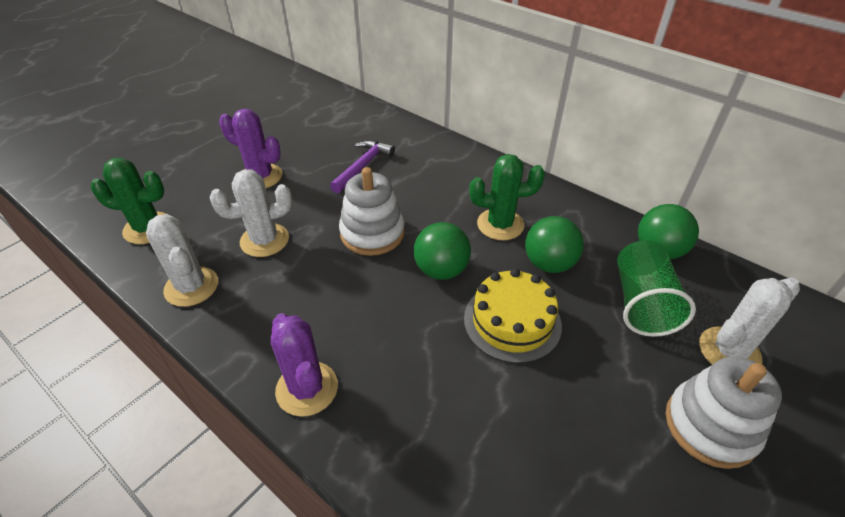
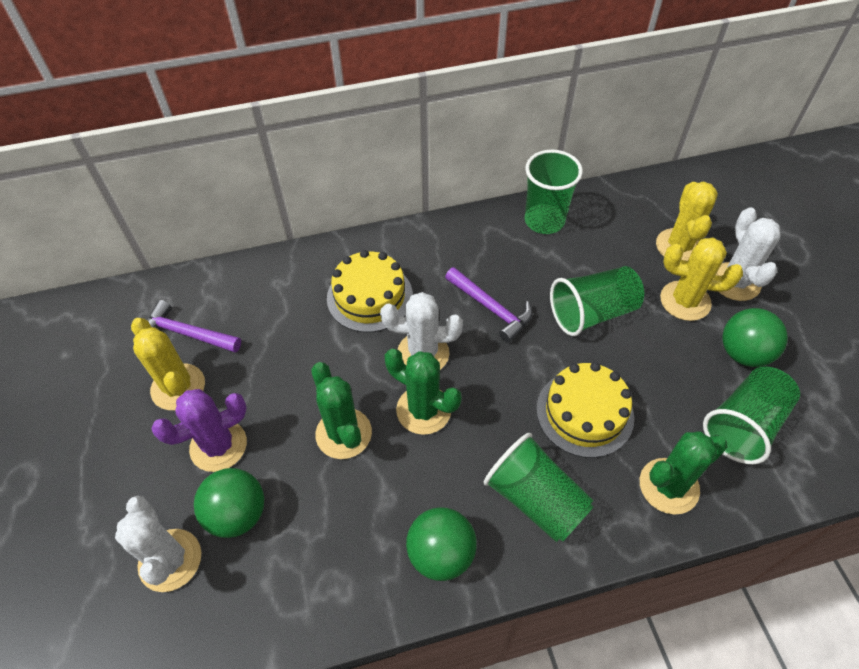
green cactus: 2 -> 3
green cup: 1 -> 4
purple cactus: 2 -> 1
purple hammer: 1 -> 2
white stacking toy: 2 -> 0
yellow cactus: 0 -> 3
yellow cake: 1 -> 2

